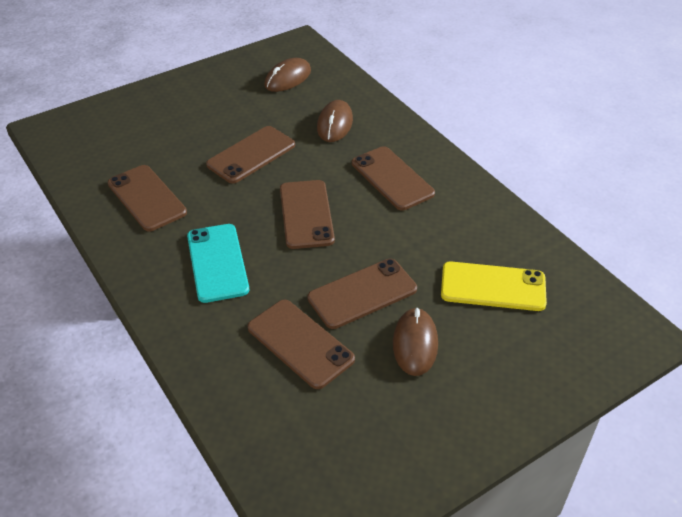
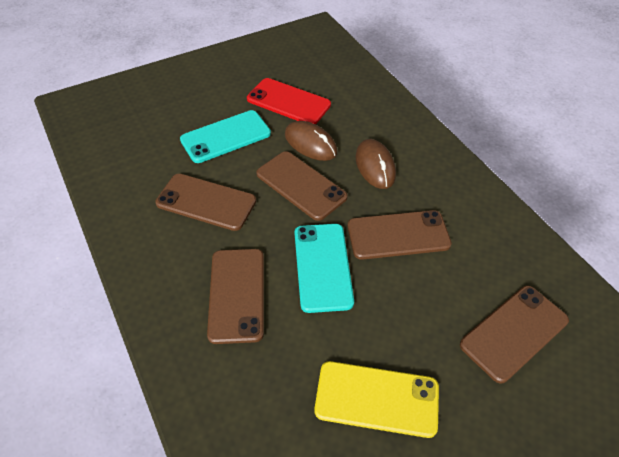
brown mouse: 3 -> 2
brown phone: 6 -> 5
red phone: 0 -> 1
turquoise phone: 1 -> 2

